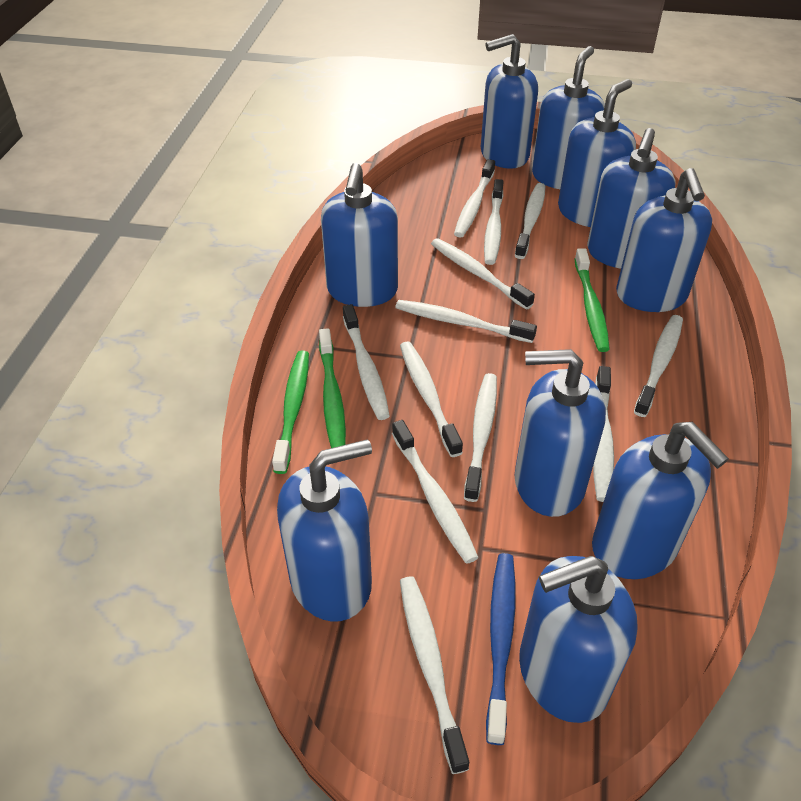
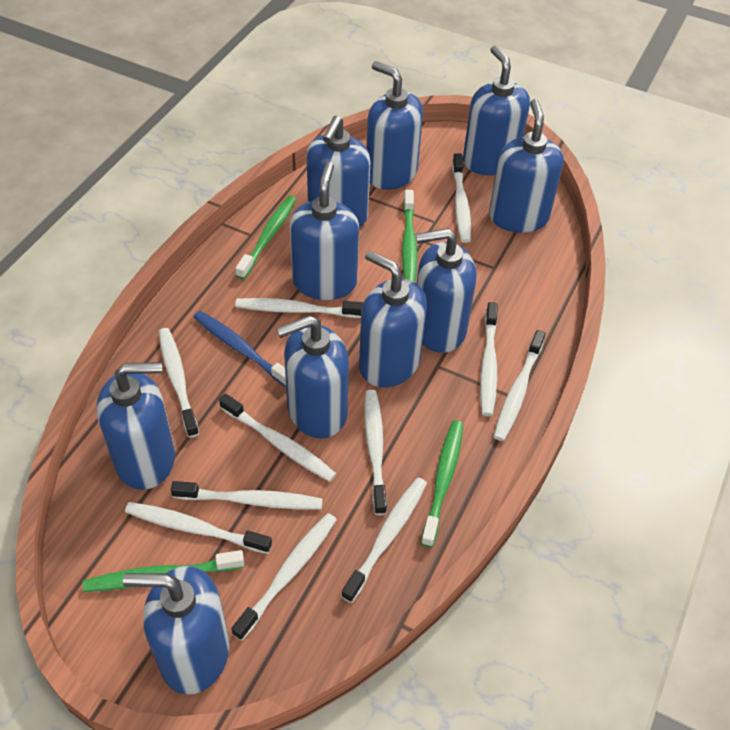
green toothbrush: 3 -> 4
white toothbrush: 12 -> 11

